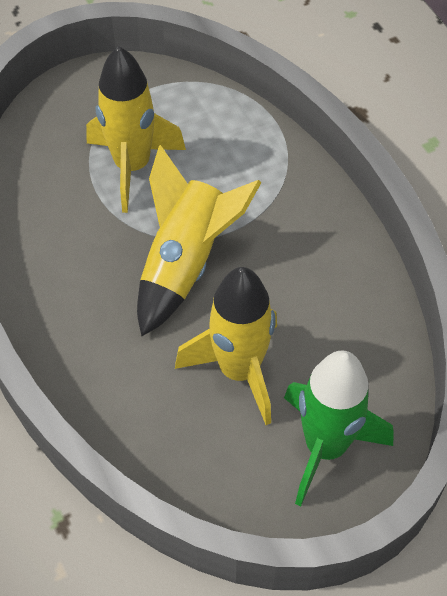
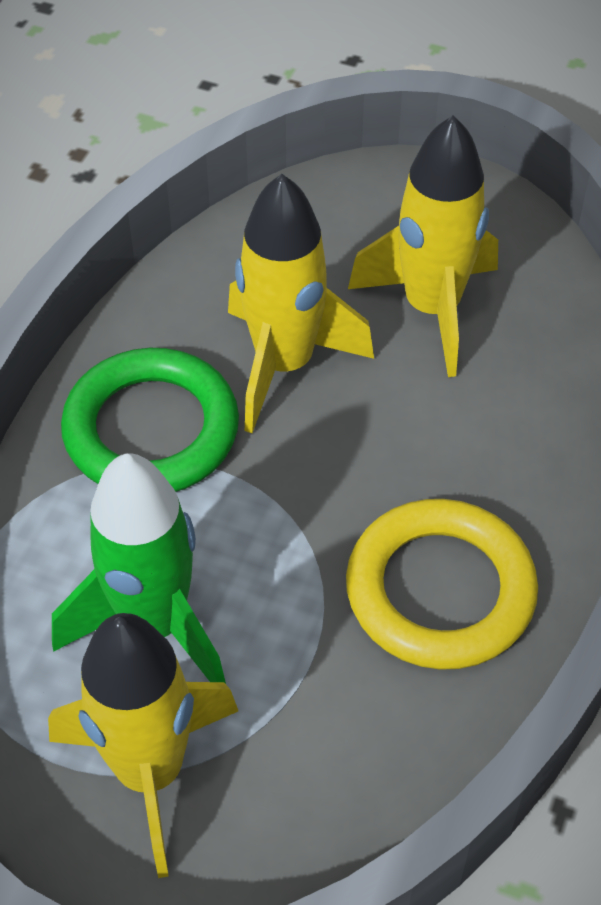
green ring: 0 -> 1
yellow ring: 0 -> 1

